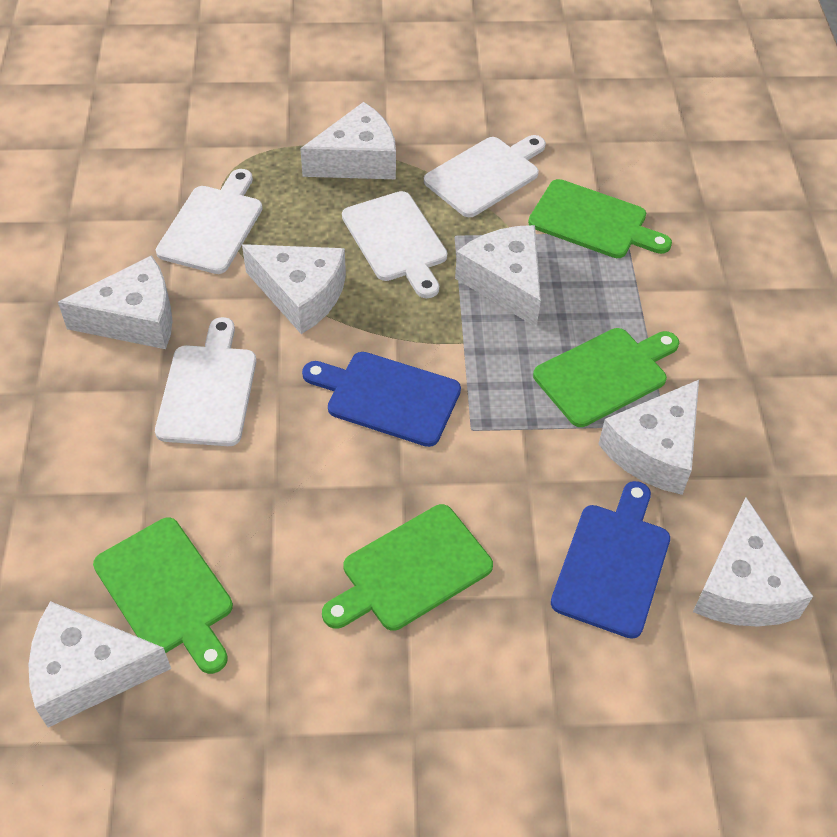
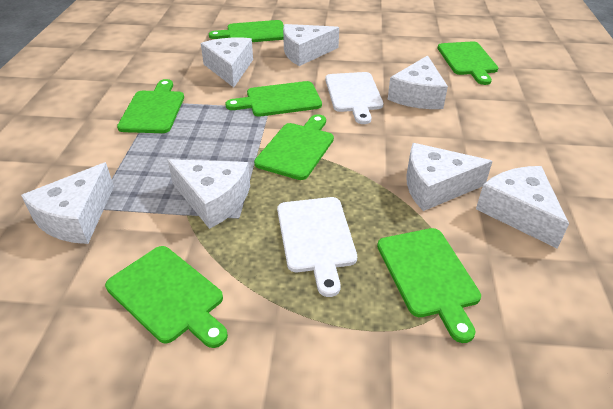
blue cutting board: 2 -> 0
green cutting board: 4 -> 7
white cutting board: 4 -> 2

